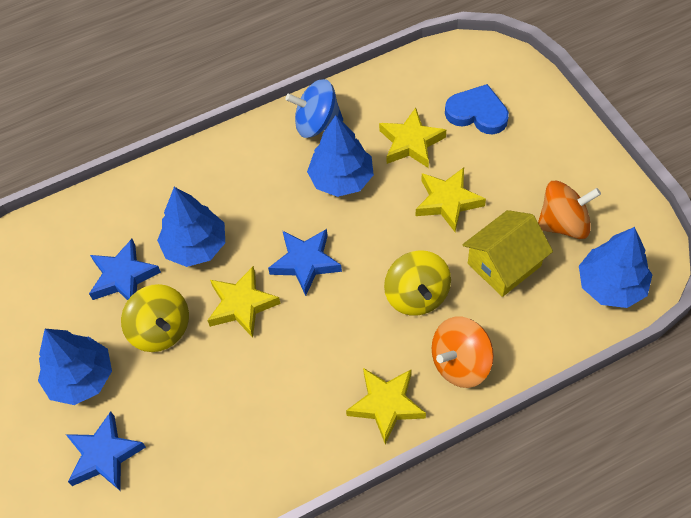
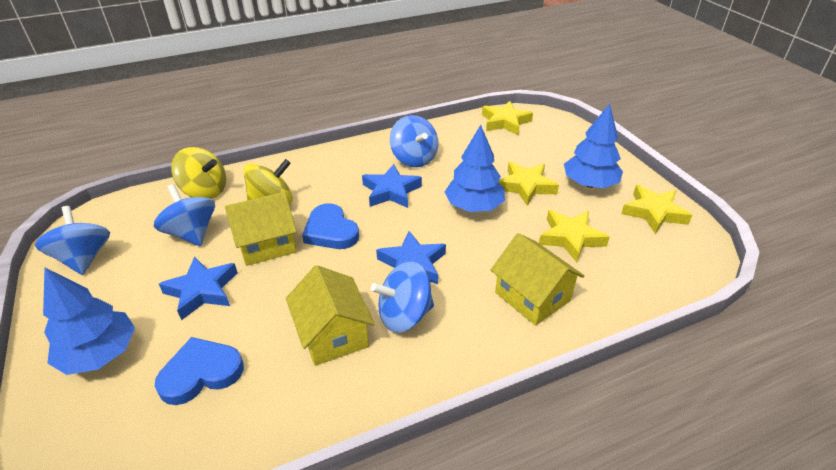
blue heart: 1 -> 2
blue spinning top: 1 -> 4
blue tree: 4 -> 3
orange spinning top: 2 -> 0
yellow house: 1 -> 3

